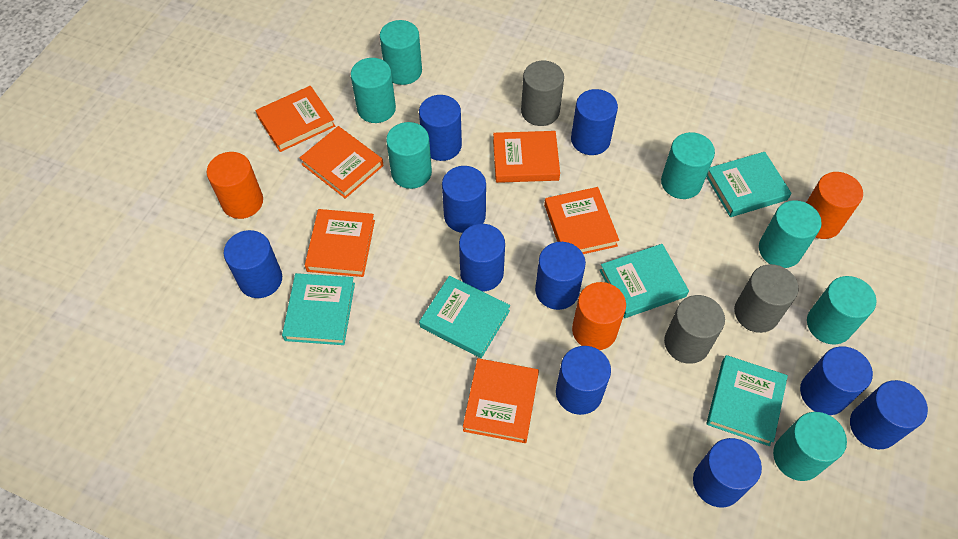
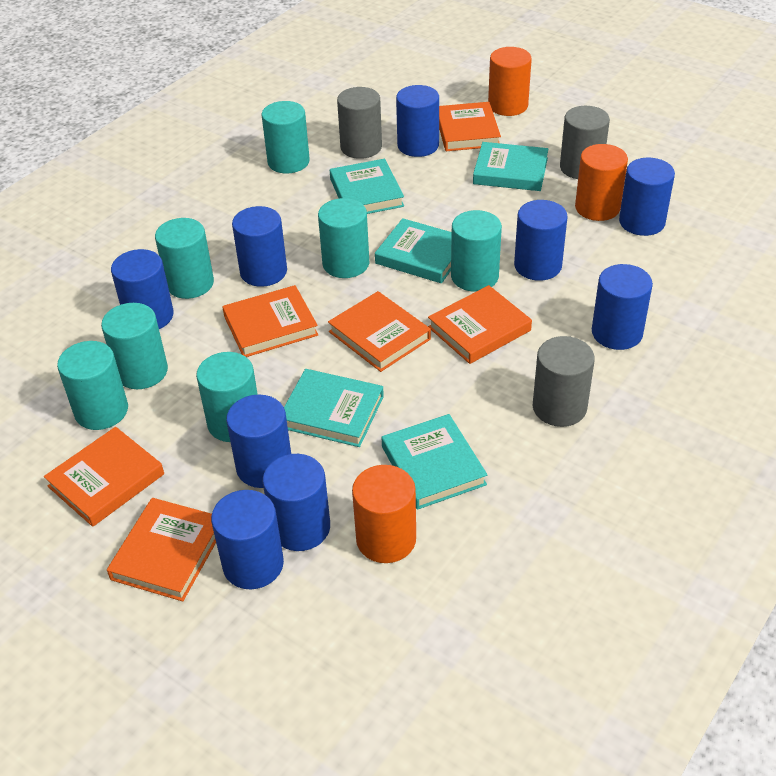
blue cylinder: 10 -> 9

